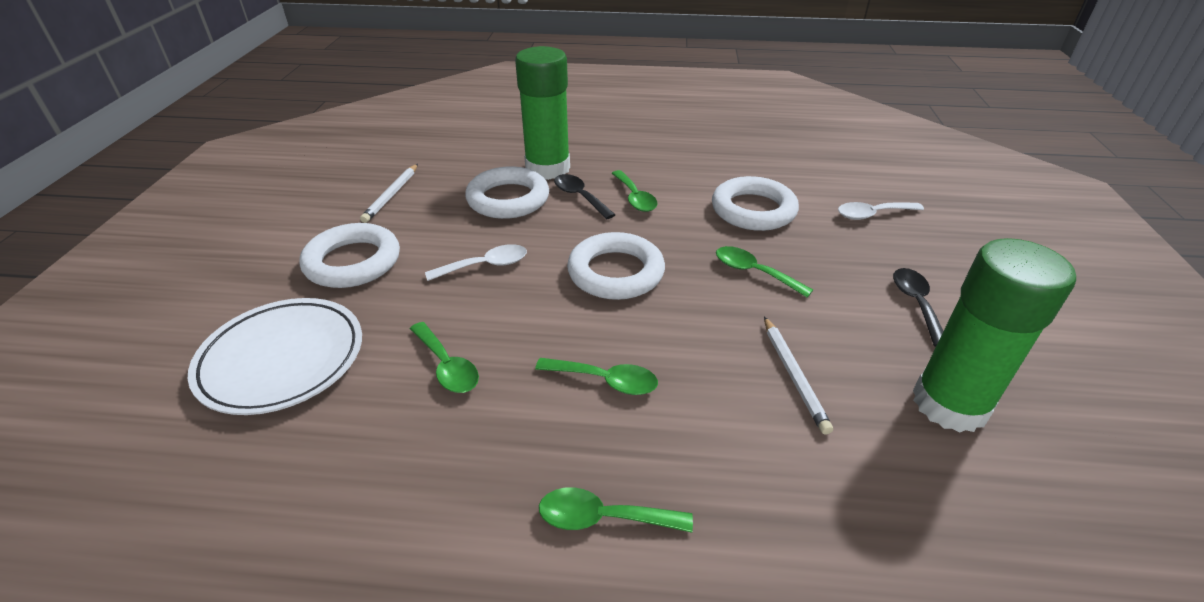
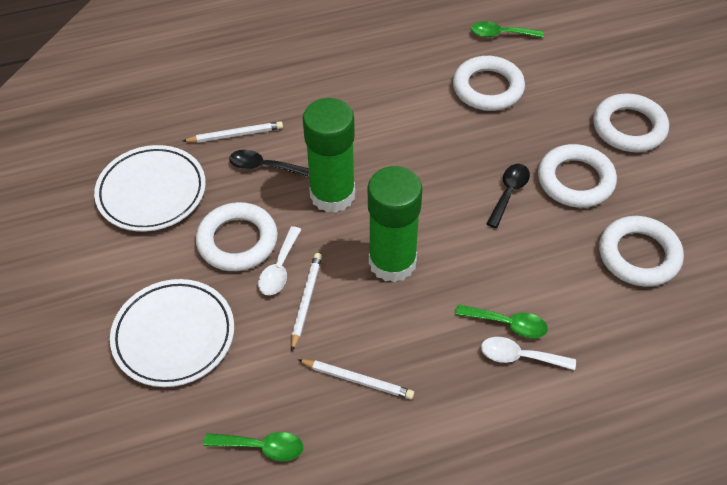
green spoon: 5 -> 3
white pencil: 2 -> 3
white plate: 1 -> 2
white ring: 4 -> 5

